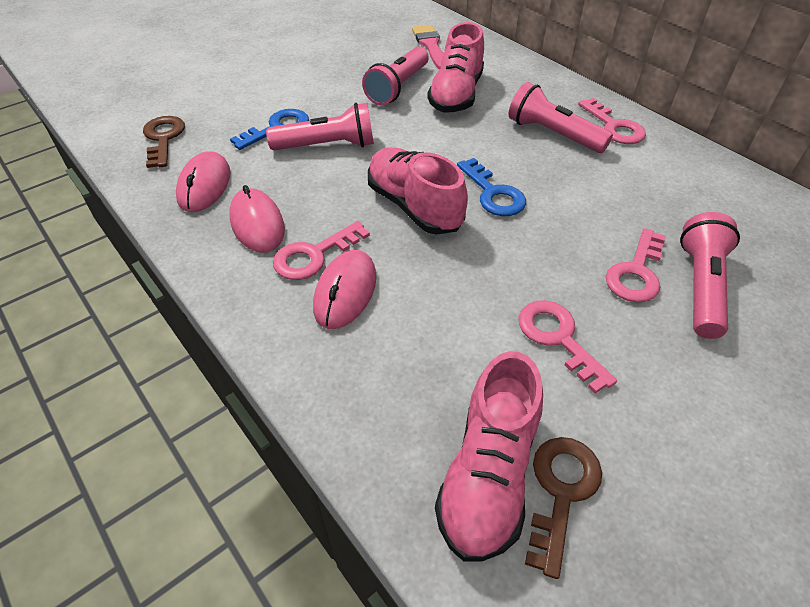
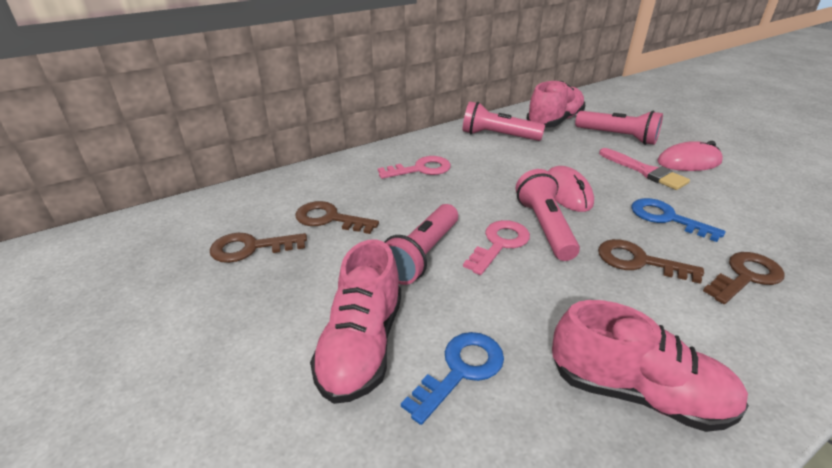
brown key: 2 -> 4
pink key: 4 -> 2
pink mouse: 3 -> 2

